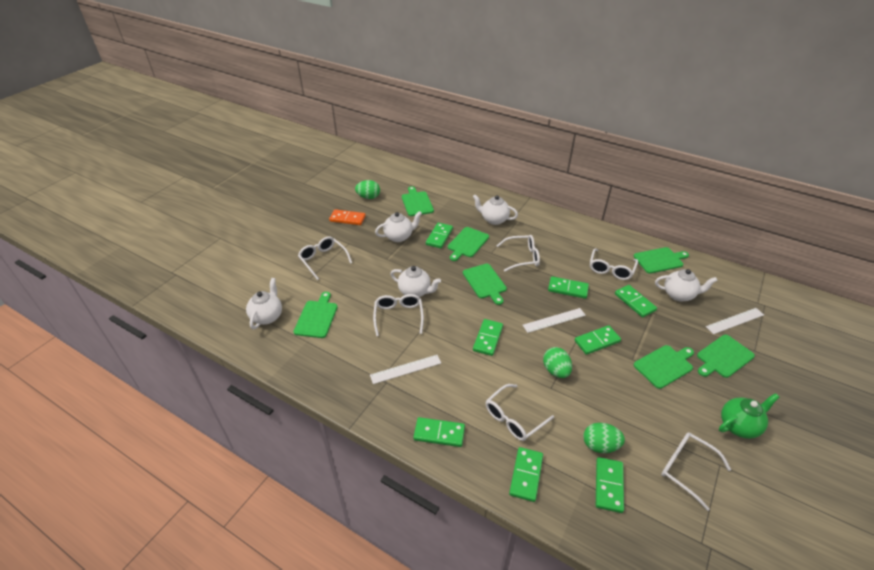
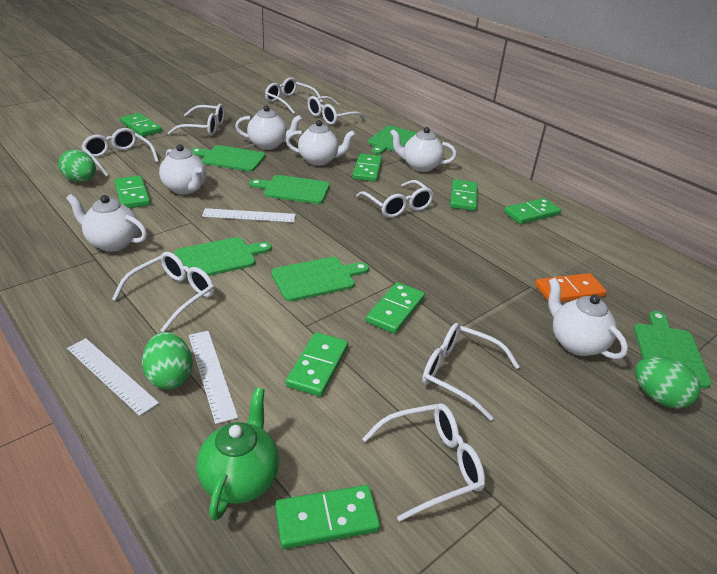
green cutting board: 7 -> 6
white glasses: 6 -> 8
white teapot: 5 -> 6

